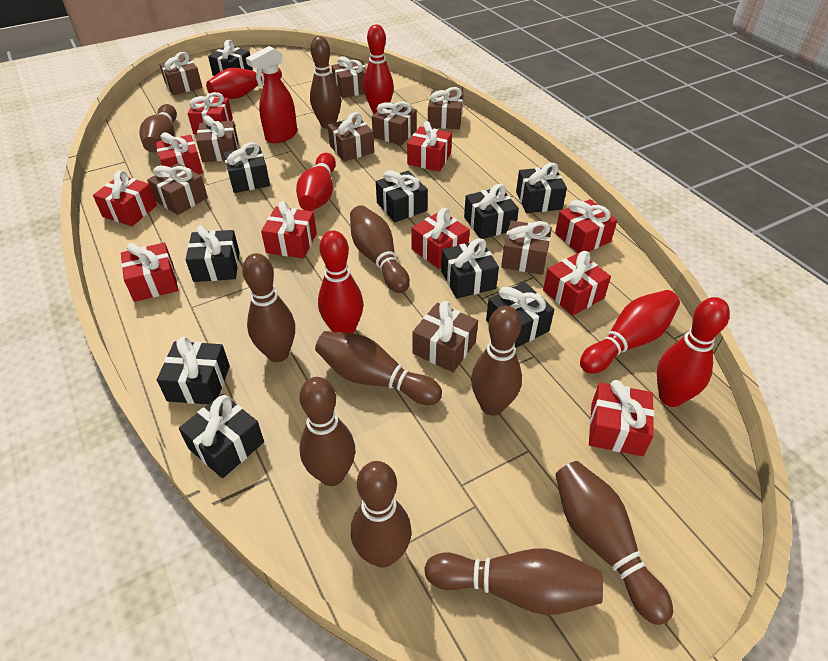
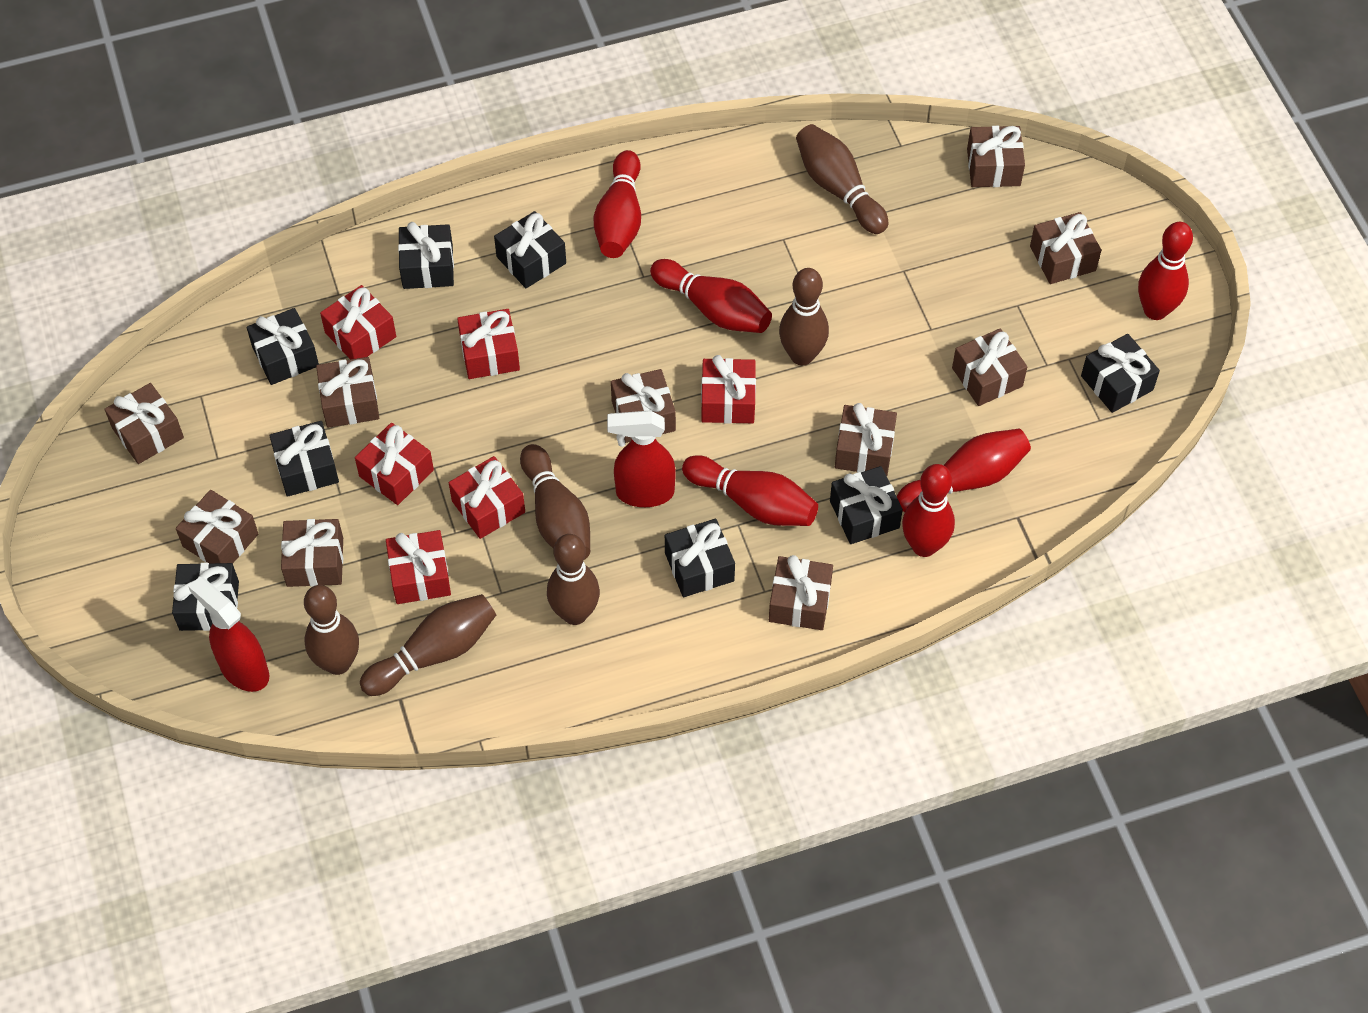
black gift: 10 -> 8
brown bowling pin: 10 -> 6
brown gift: 9 -> 10
red gift: 10 -> 6
red spray bottle: 1 -> 2

